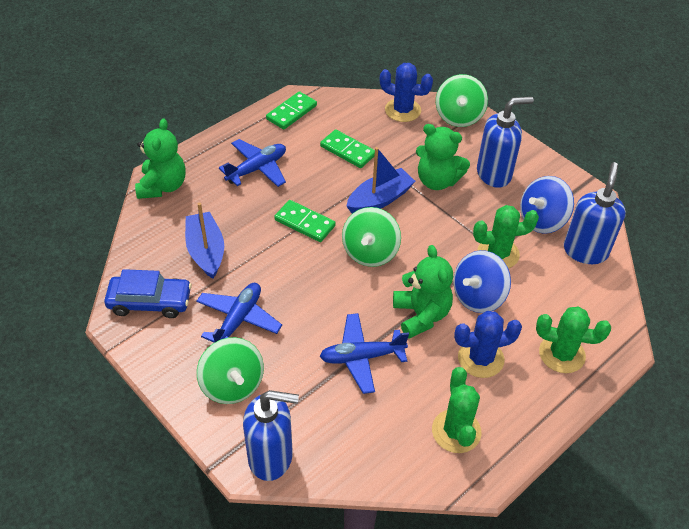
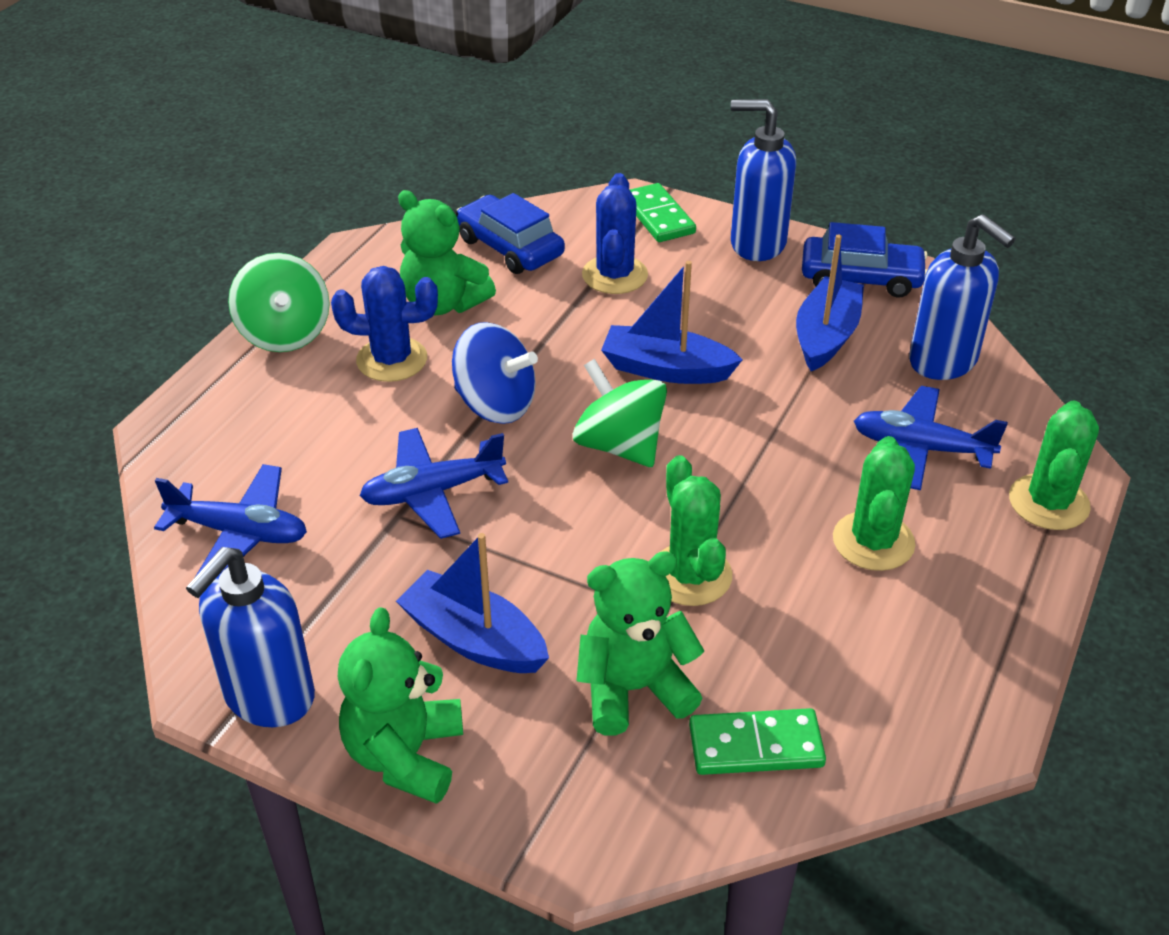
blue boat: 2 -> 3
blue car: 1 -> 2
blue spinning top: 2 -> 1
green domino: 3 -> 2
green spinning top: 3 -> 2

